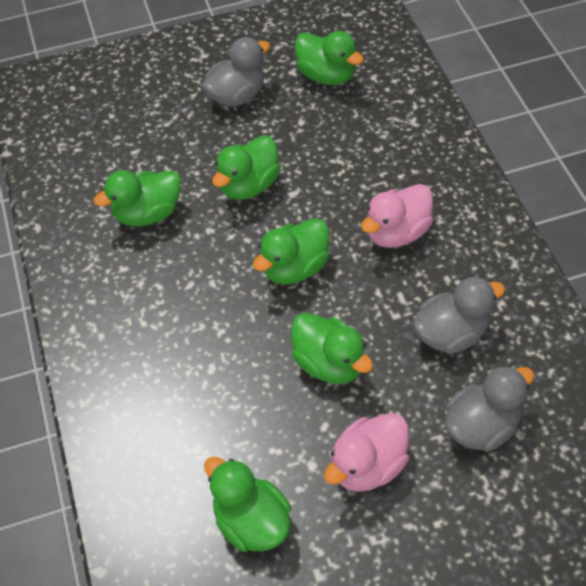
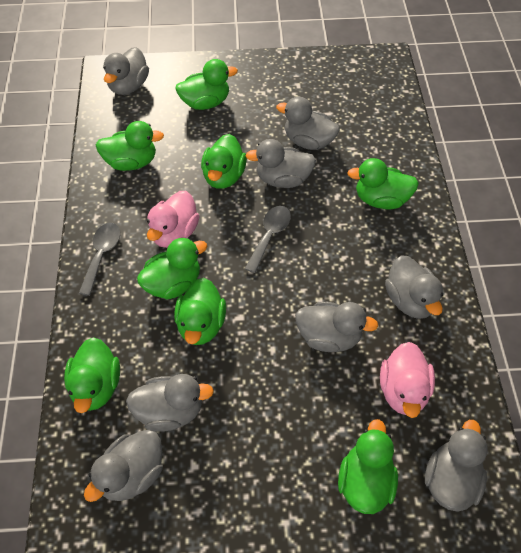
green duck: 6 -> 8
grey duck: 3 -> 8
grey spoon: 0 -> 2

